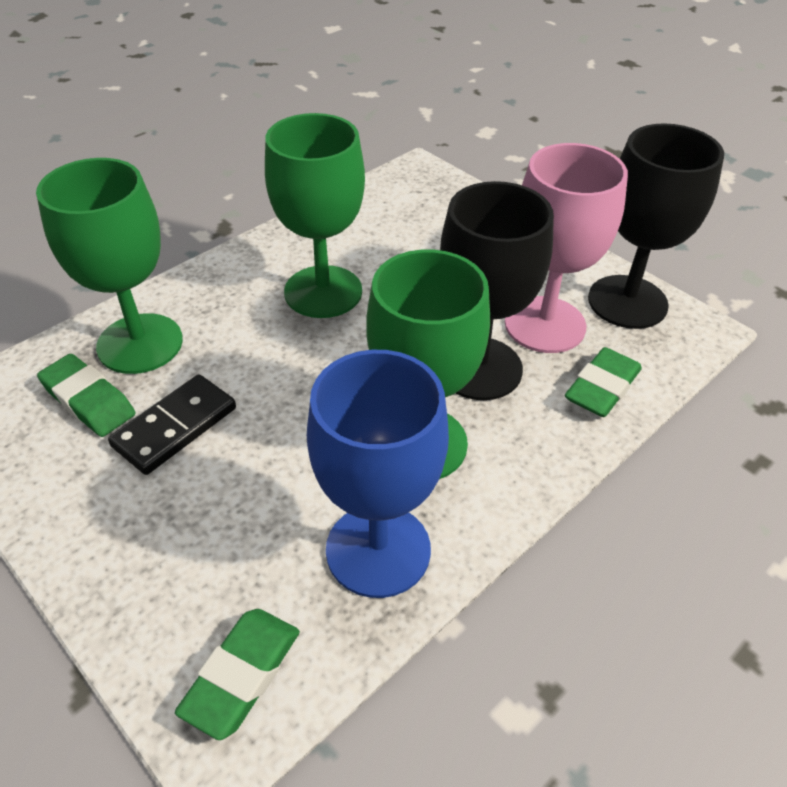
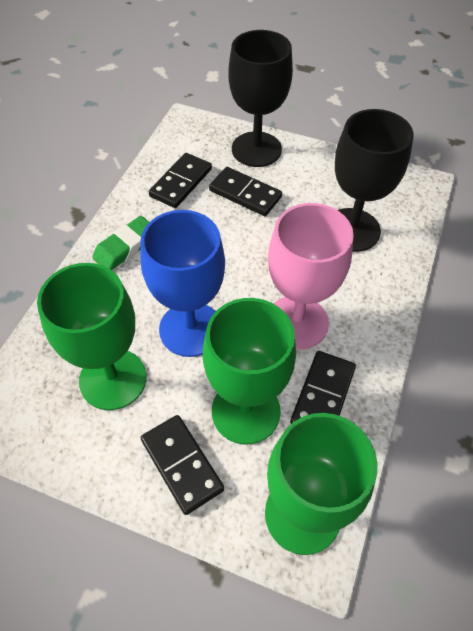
black domino: 1 -> 4
green eraser: 3 -> 1

